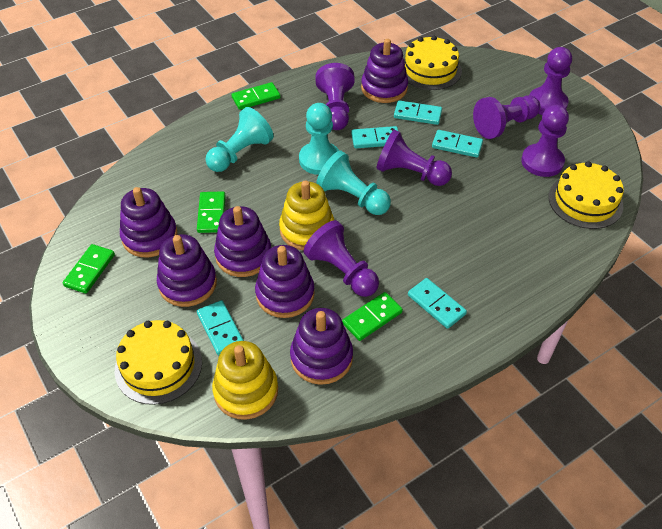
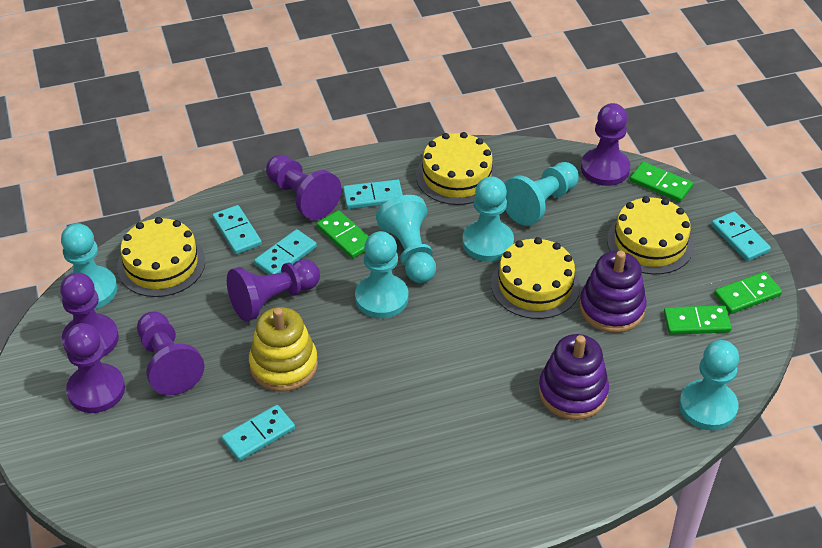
purple stacking toy: 6 -> 2
turquoise pawn: 3 -> 6
yellow cake: 3 -> 4
yellow stacking toy: 2 -> 1

